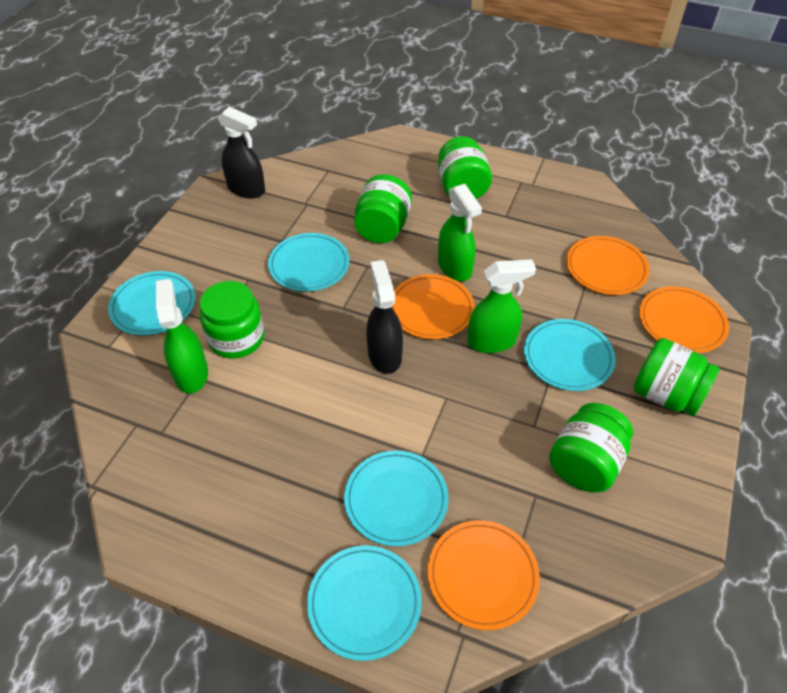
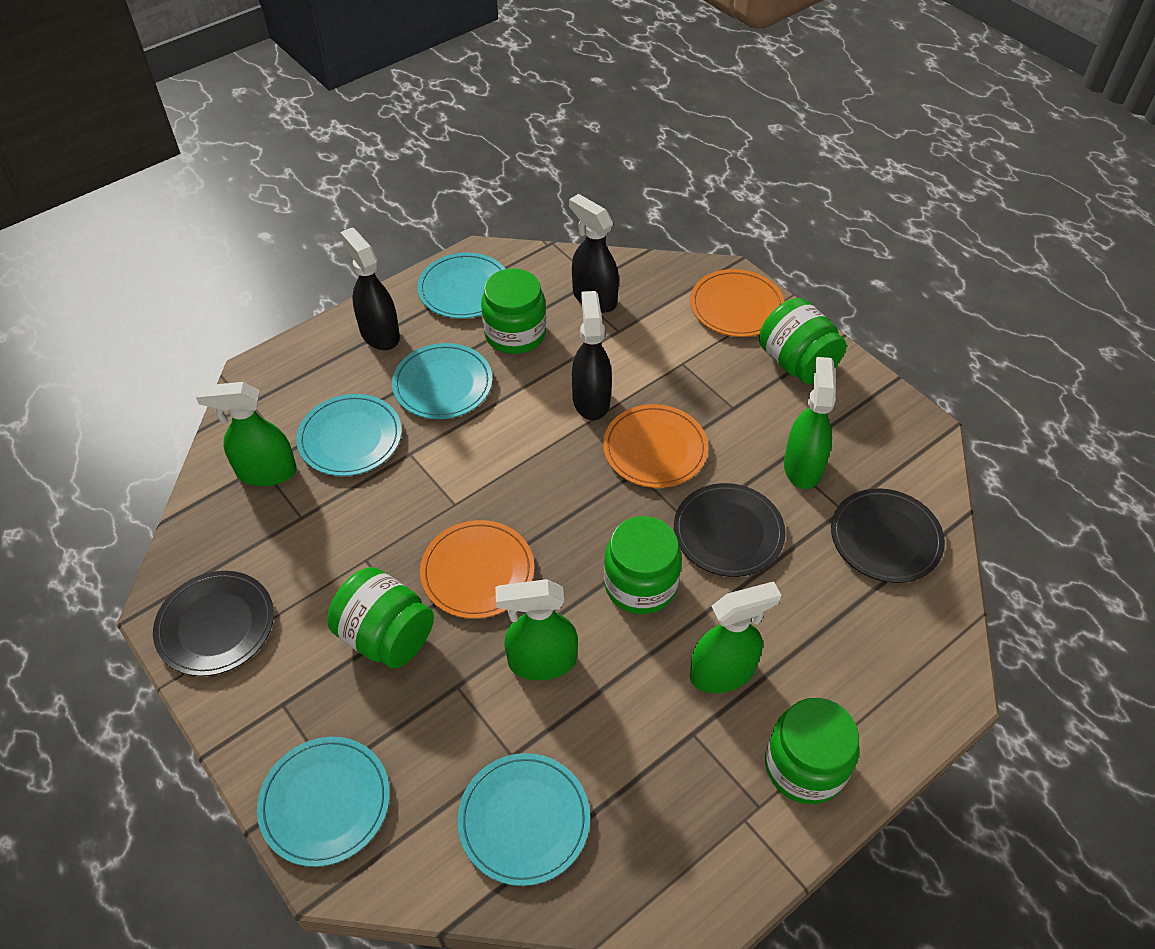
black plate: 0 -> 3
black spray bottle: 2 -> 3
green spray bottle: 3 -> 4
orange plate: 4 -> 3

